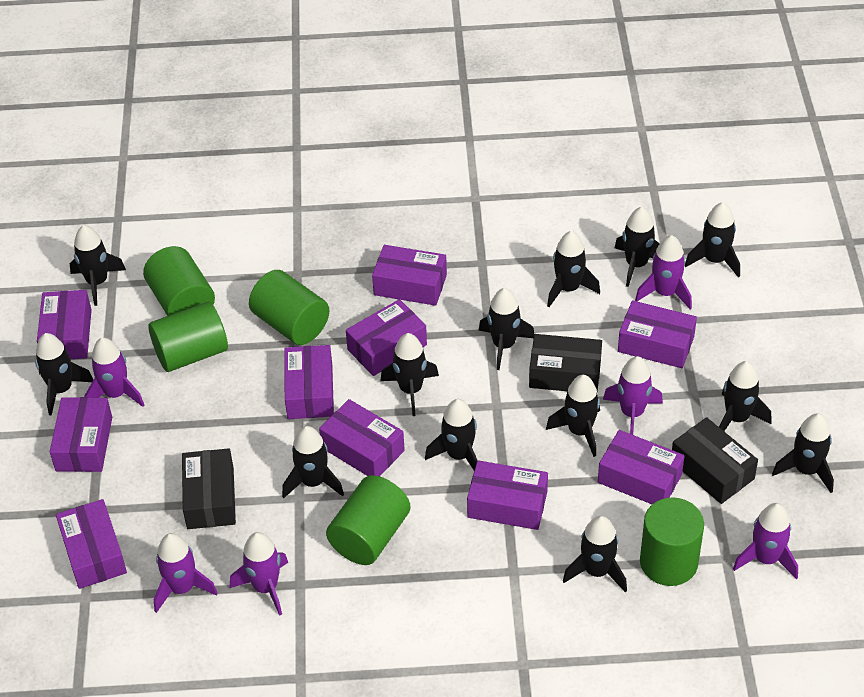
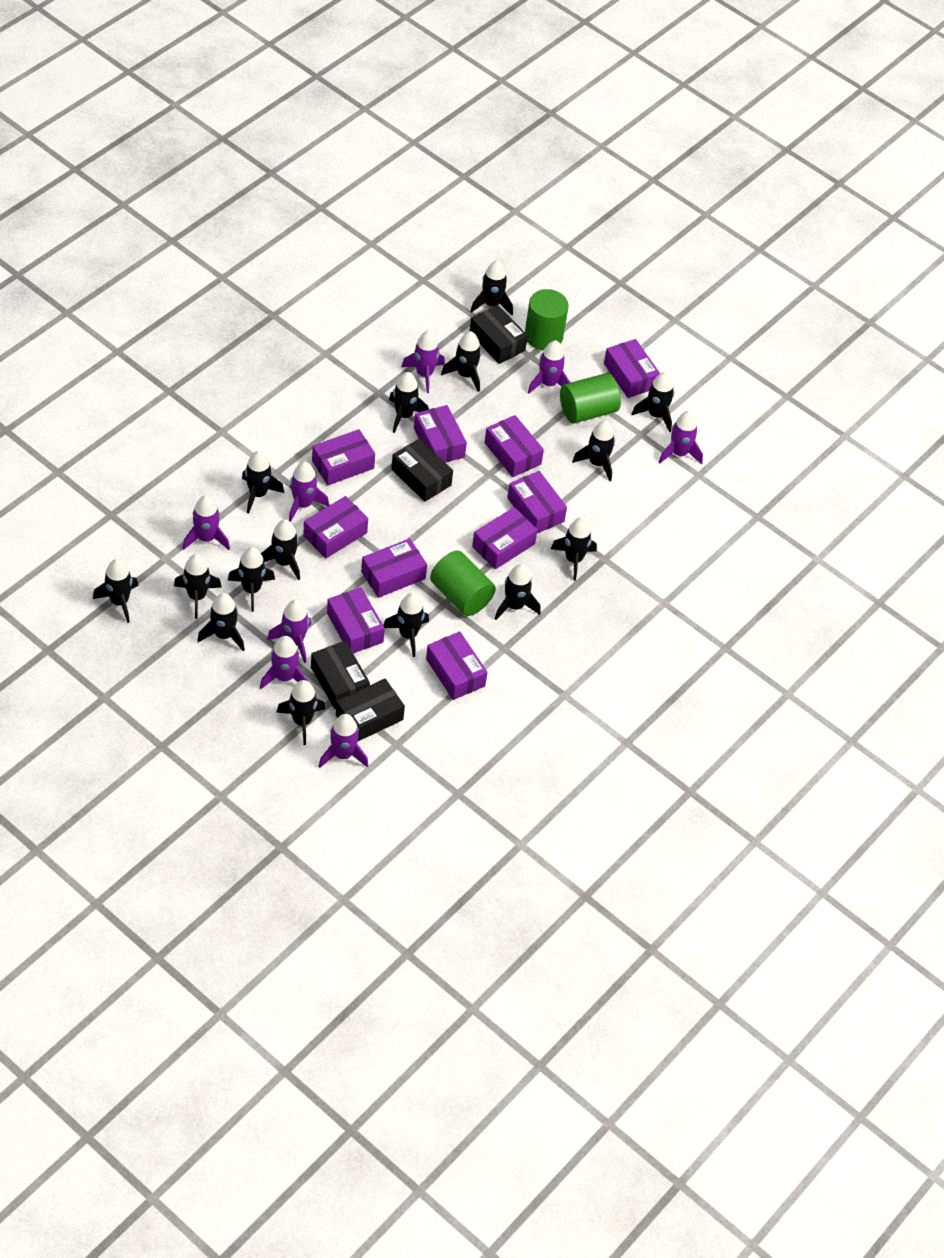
black box: 3 -> 4
black rocket: 13 -> 15
green cylinder: 5 -> 3
purple rocket: 6 -> 8

